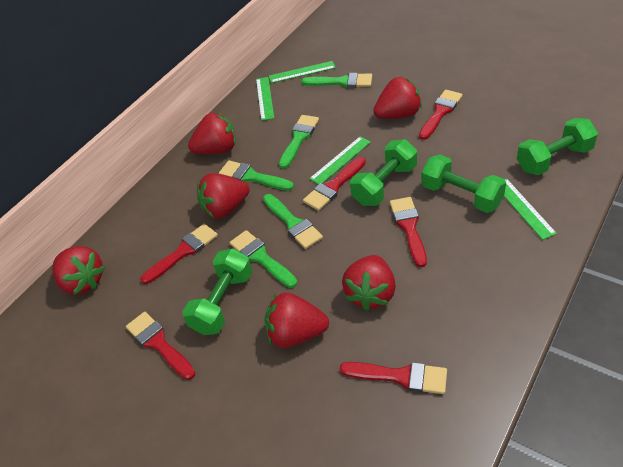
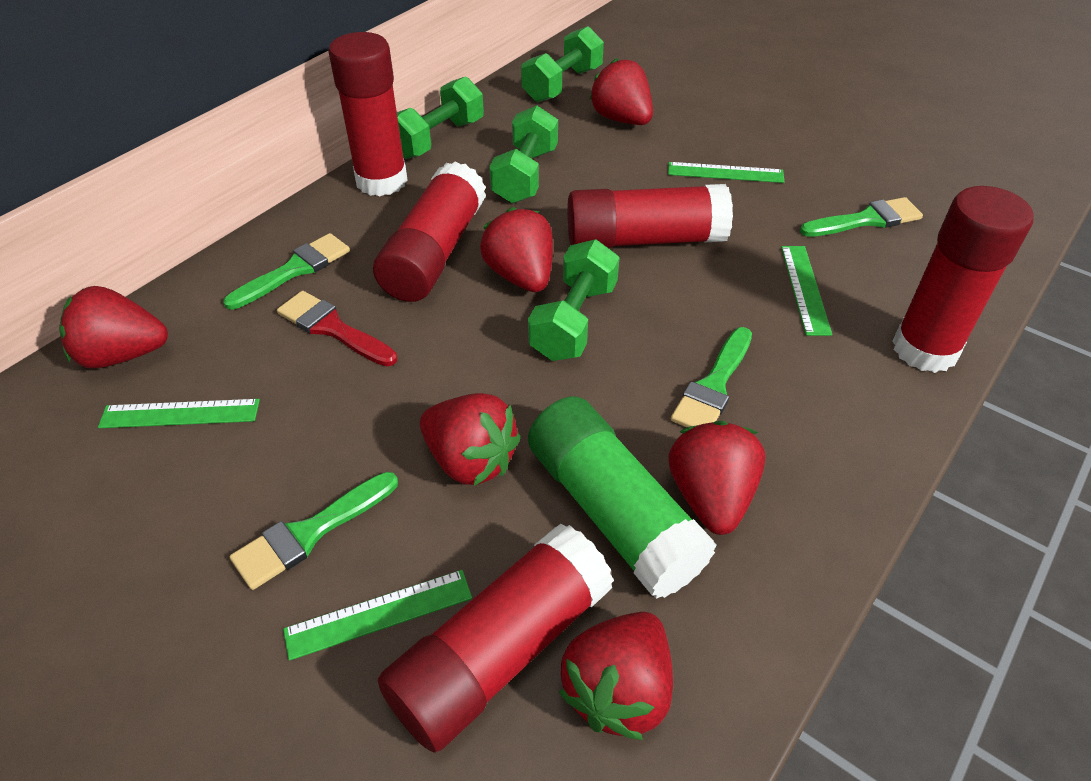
green brush: 5 -> 4
green glue stick: 0 -> 1
red brush: 6 -> 1
red glue stick: 0 -> 5

